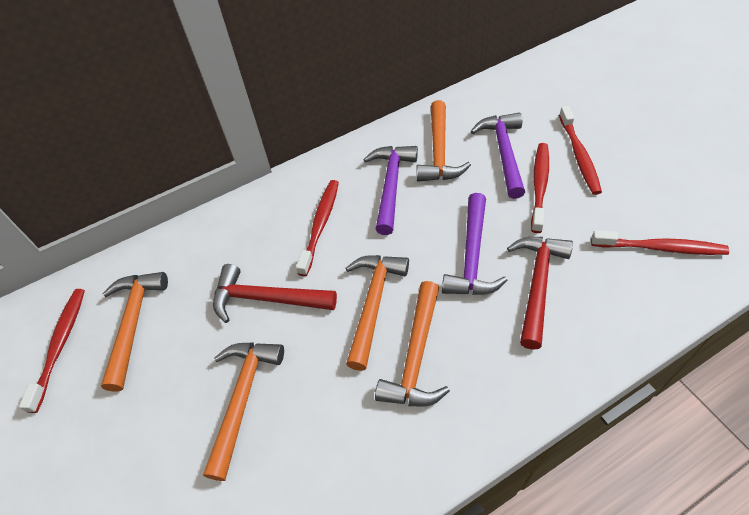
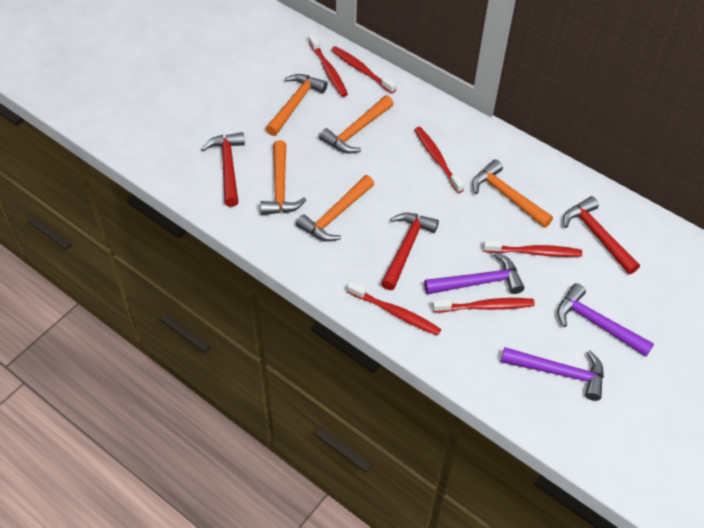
red hammer: 2 -> 3
red toothbrush: 5 -> 6

